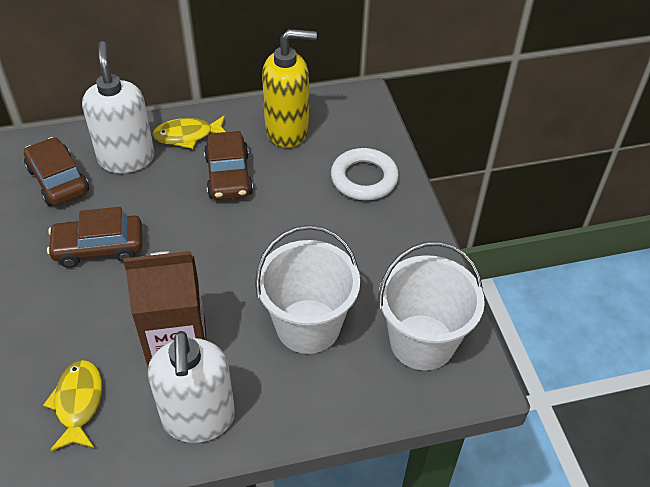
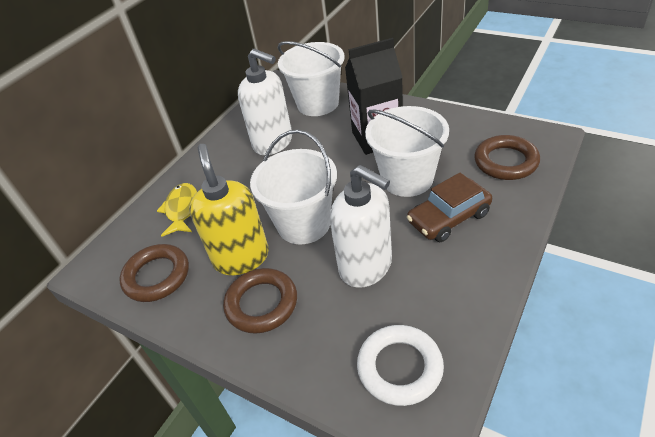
black carton: 0 -> 1
brown car: 3 -> 1
brown carton: 1 -> 0
brown ring: 0 -> 3
white bucket: 2 -> 3
yellow fish: 2 -> 1

